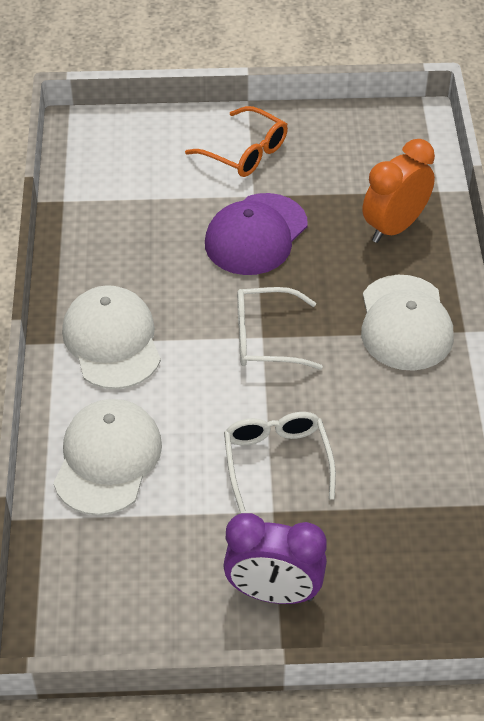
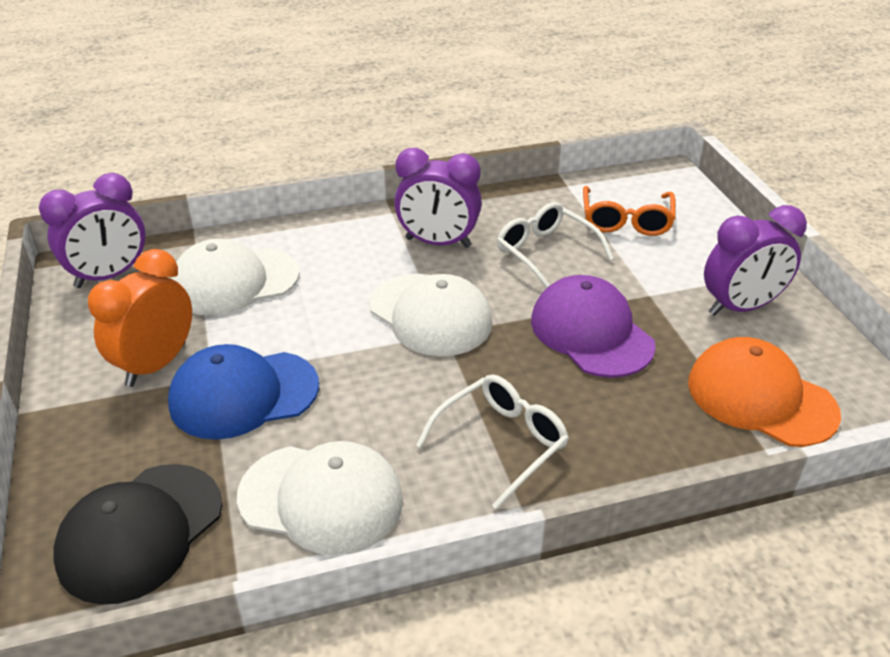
black cap: 0 -> 1
blue cap: 0 -> 1
orange cap: 0 -> 1
purple clock: 1 -> 3

